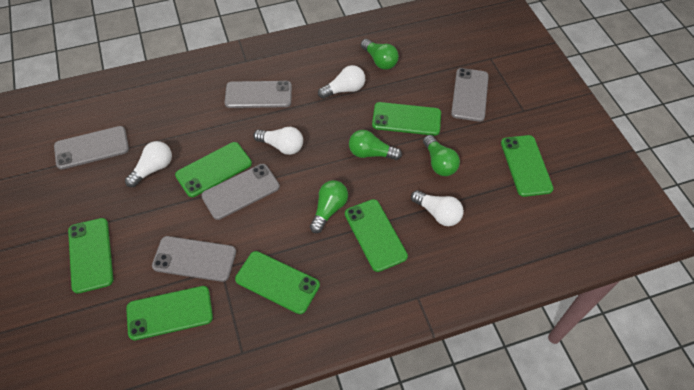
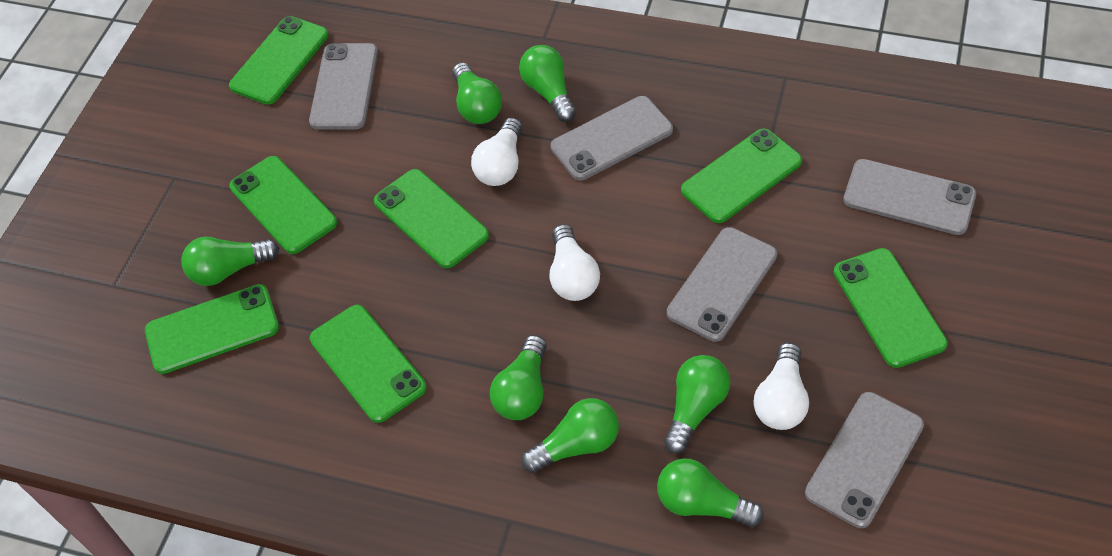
green light bulb: 4 -> 7
white light bulb: 4 -> 3

